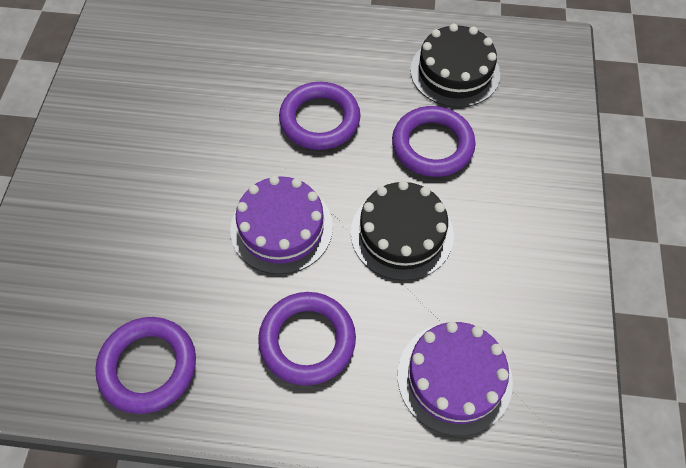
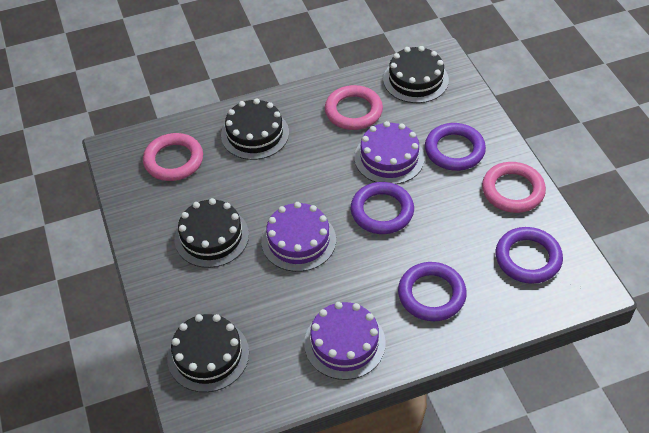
black cake: 2 -> 4
pink ring: 0 -> 3
purple cake: 2 -> 3

